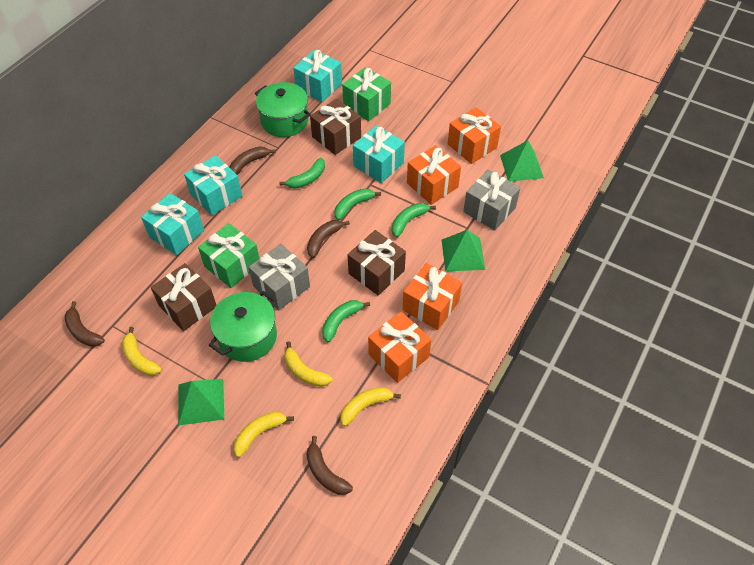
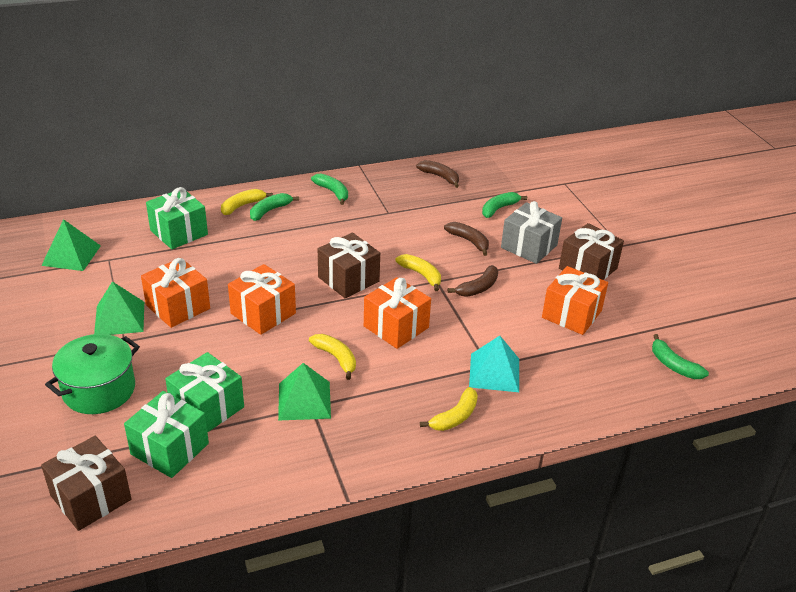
brown banana: 4 -> 3
green gift: 2 -> 3
green pot: 2 -> 1
grey gift: 2 -> 1
turquoise gift: 4 -> 0
turquoise pyramid: 0 -> 1

